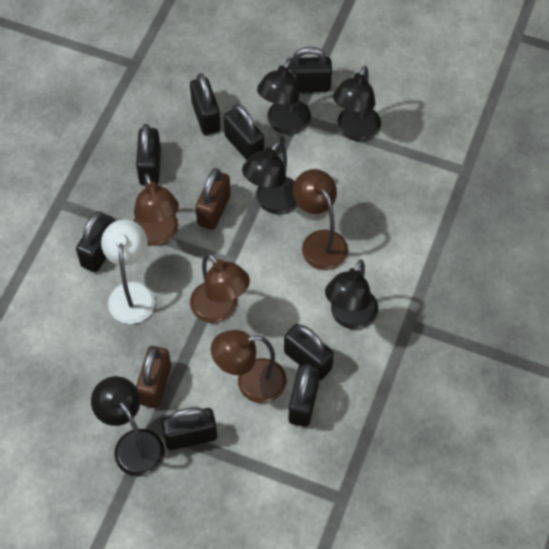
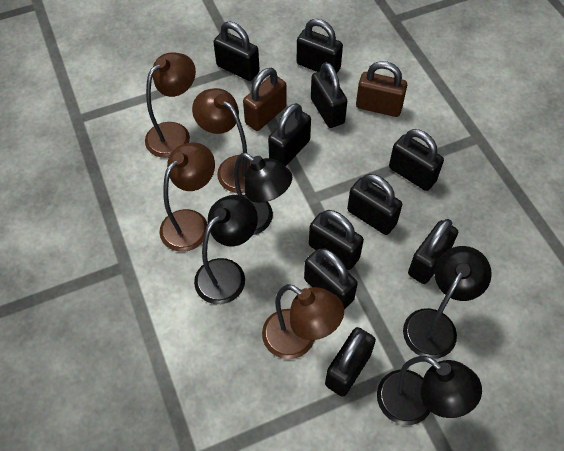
black lamp: 5 -> 4
black padlock: 8 -> 10
white lamp: 1 -> 0

